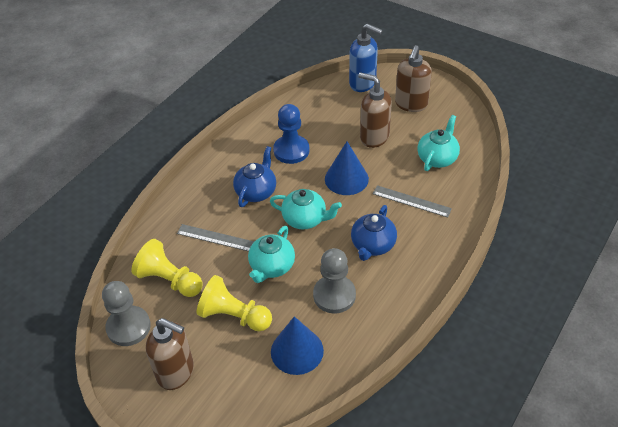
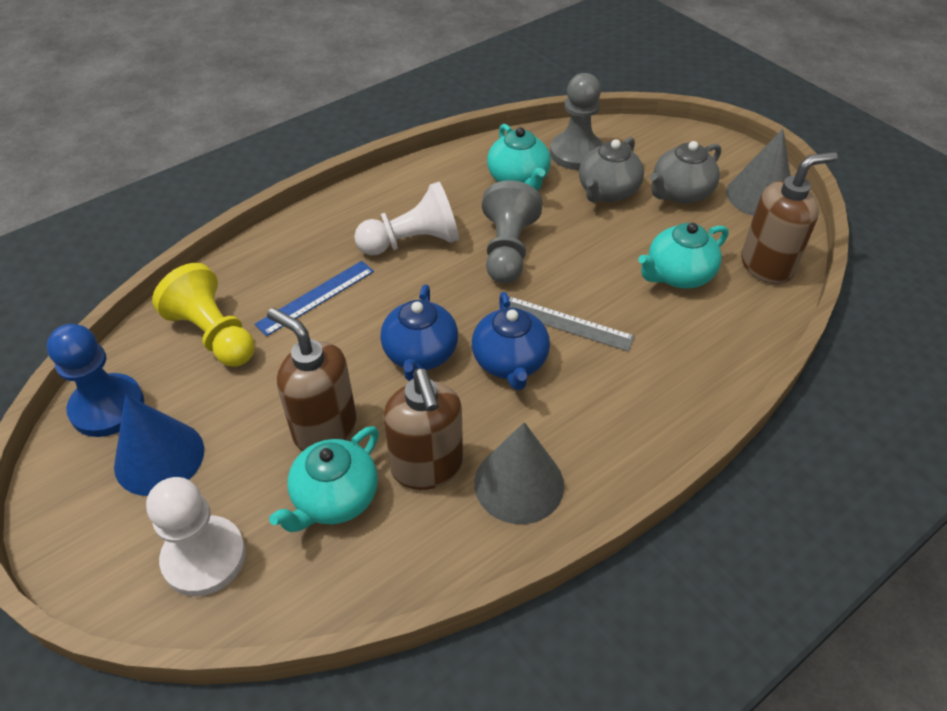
blue cone: 2 -> 1
blue ruler: 0 -> 1
blue soap dispenser: 1 -> 0
grey cone: 0 -> 2
grey ruler: 2 -> 1
grey teapot: 0 -> 2
white pawn: 0 -> 2
yellow pawn: 2 -> 1

